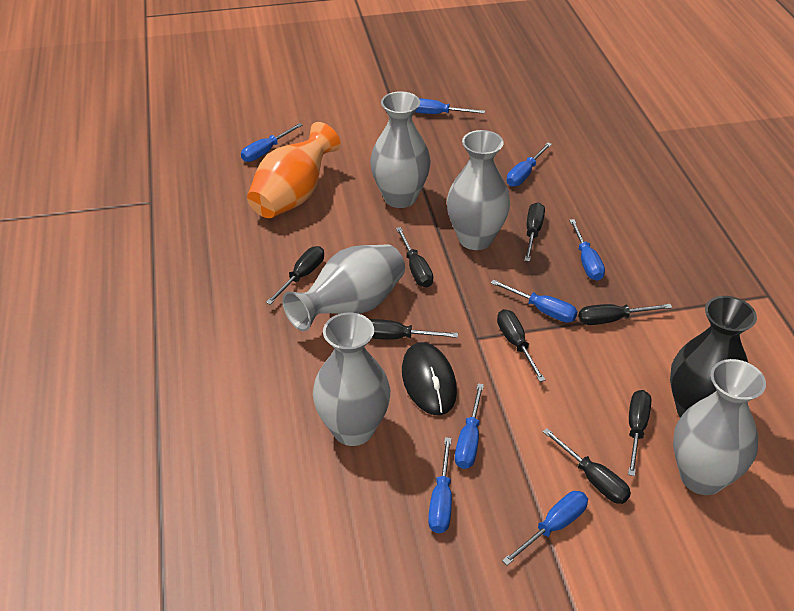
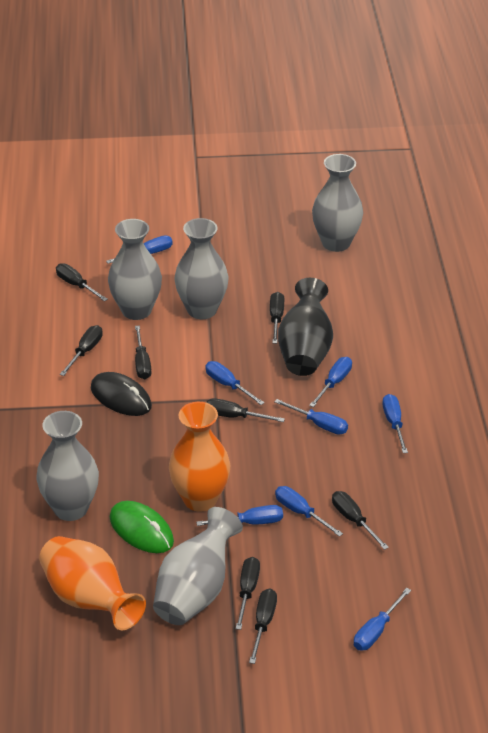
green mouse: 0 -> 1
orange vase: 1 -> 2

